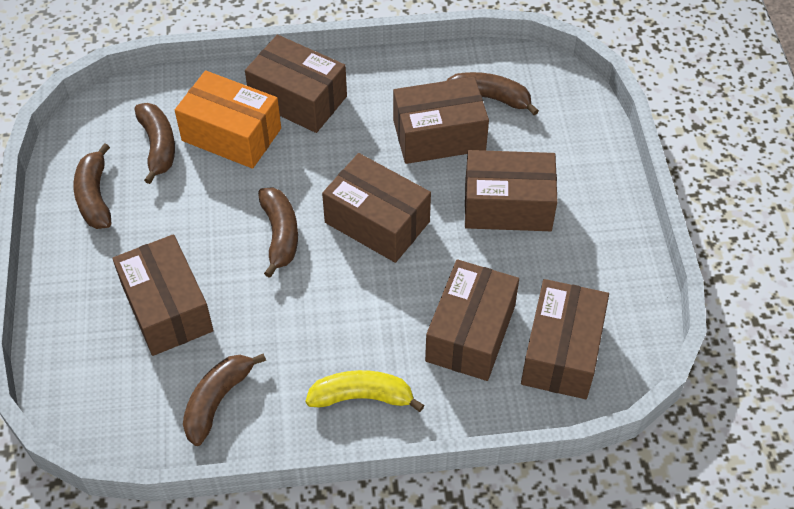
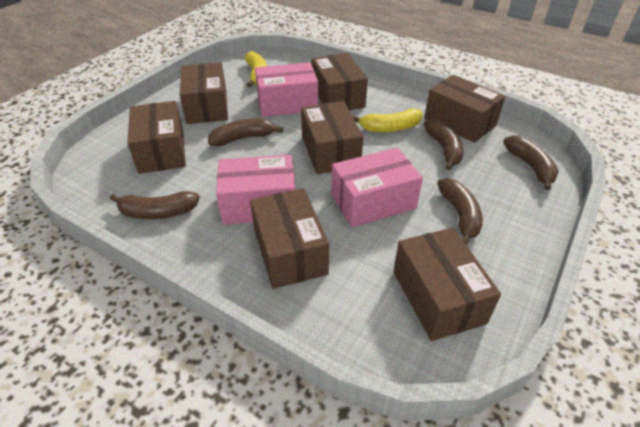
orange box: 1 -> 0
pink box: 0 -> 3
yellow banana: 1 -> 2

